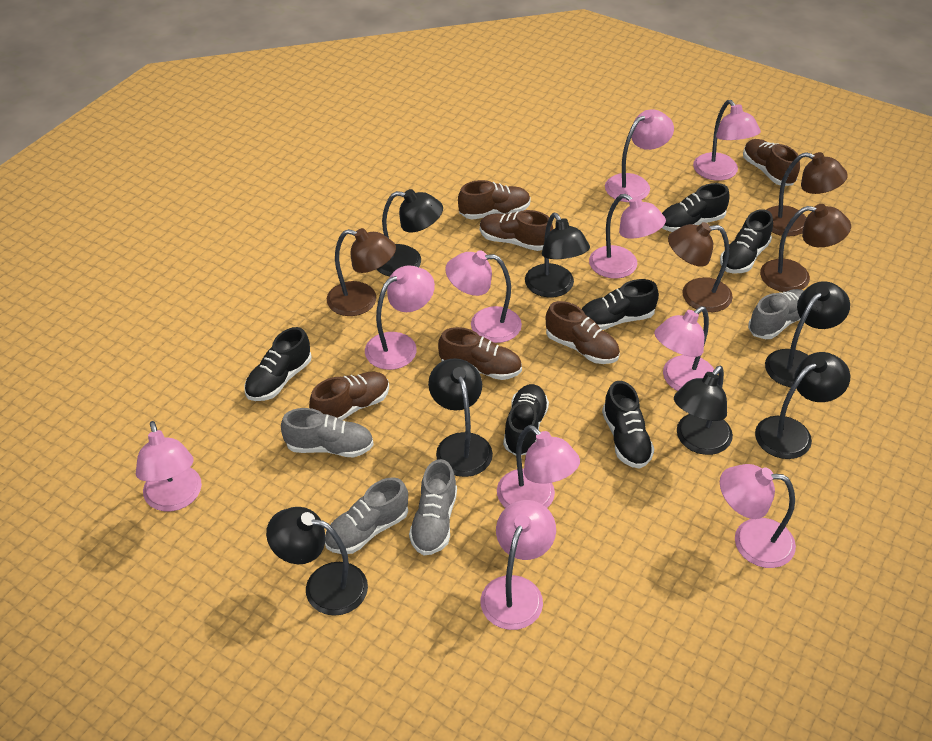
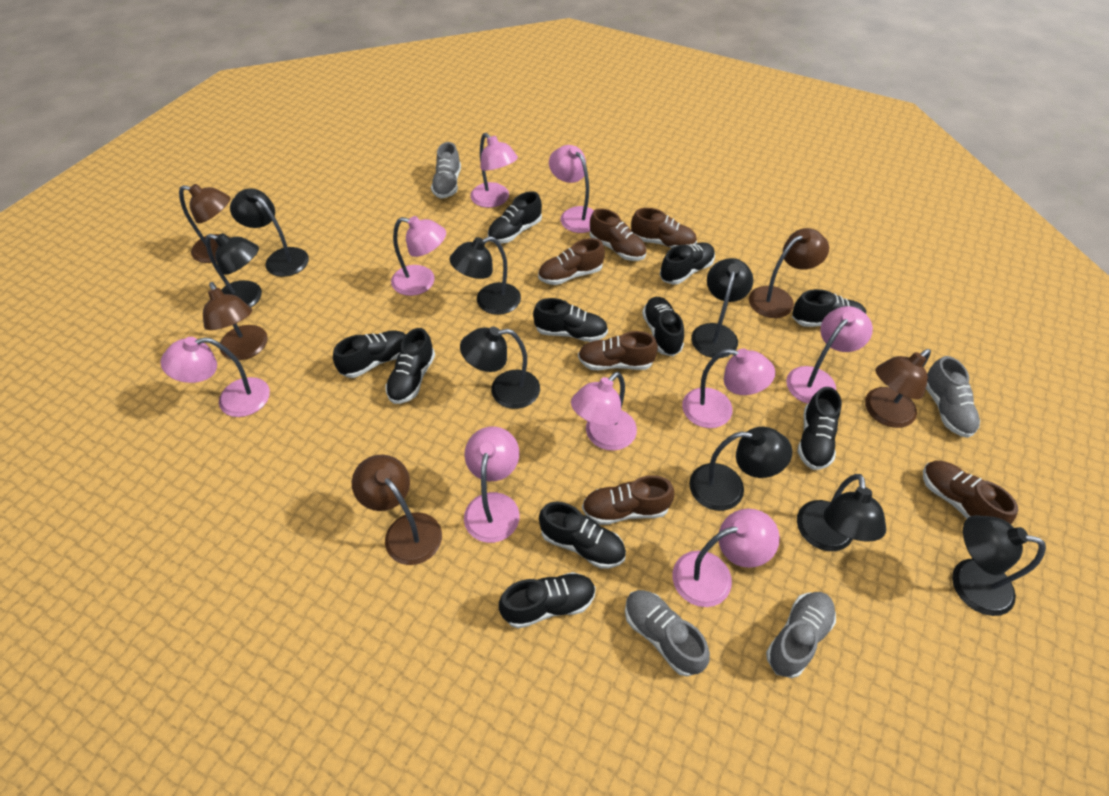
black lamp: 7 -> 8
black shoe: 6 -> 10
brown lamp: 4 -> 5
pink lamp: 10 -> 9

